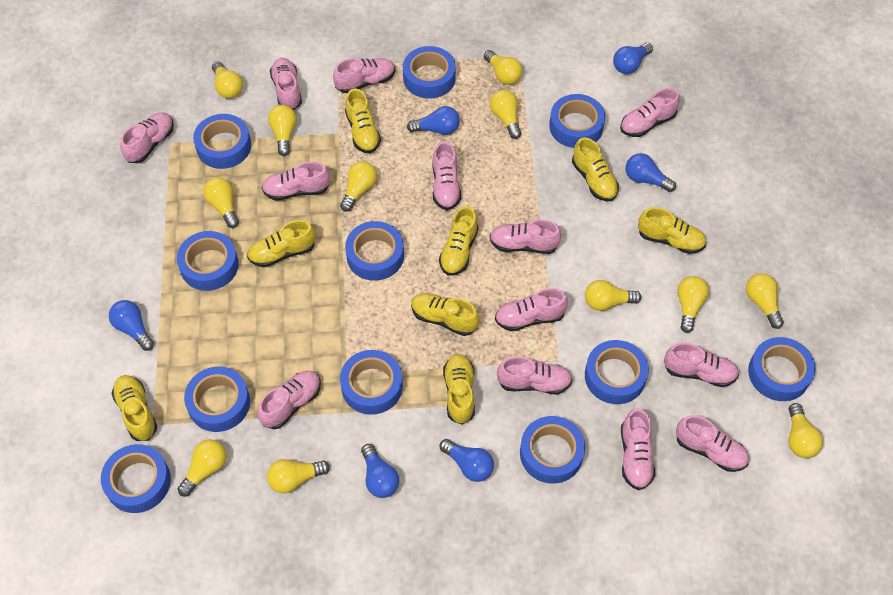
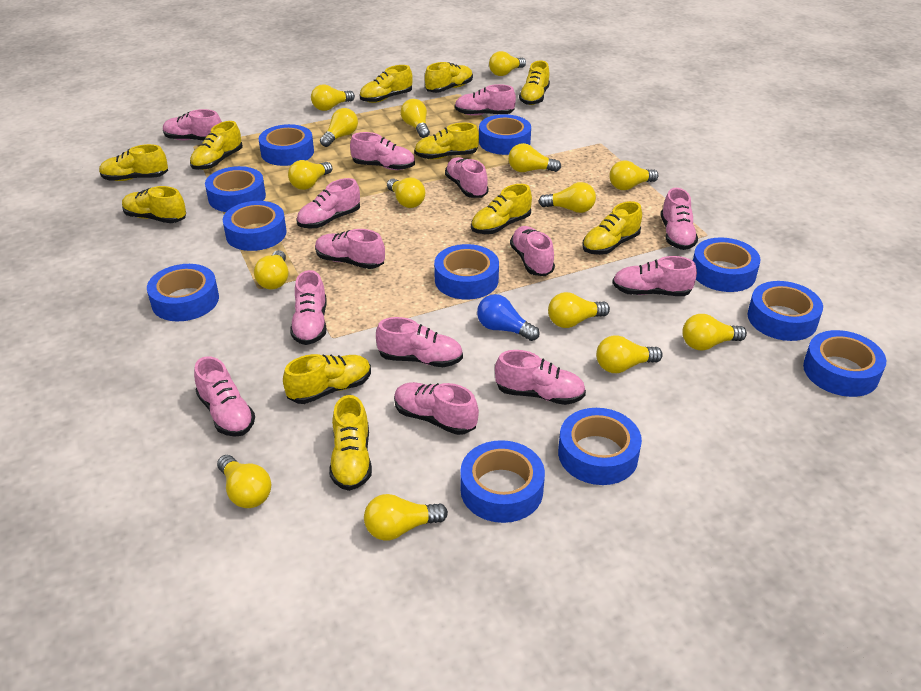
blue light bulb: 6 -> 1
pink shoe: 13 -> 14
yellow light bulb: 12 -> 15
yellow shoe: 8 -> 11

